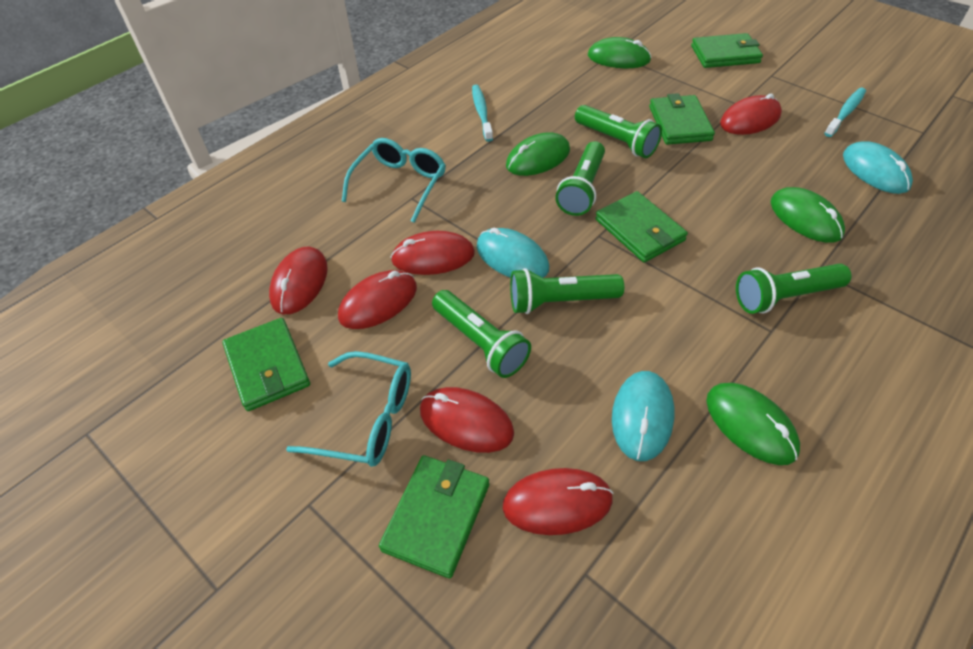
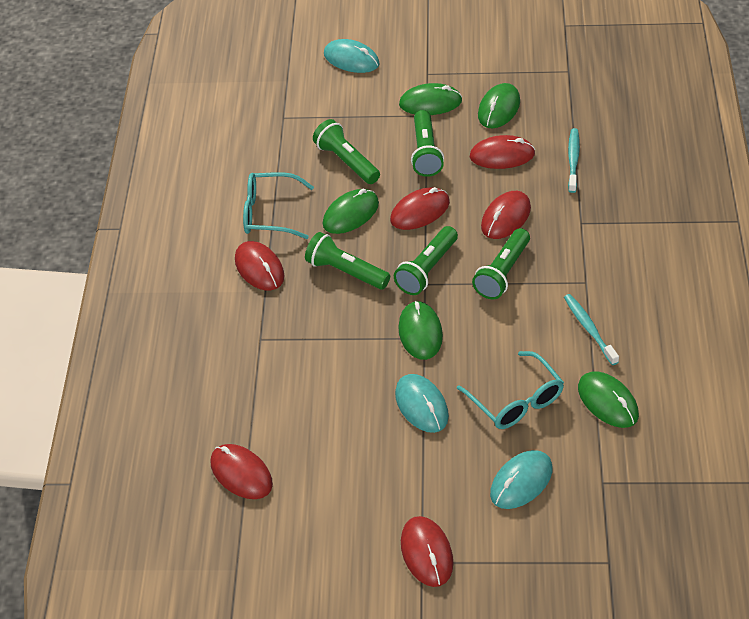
green mouse: 4 -> 5
green wallet: 5 -> 0

